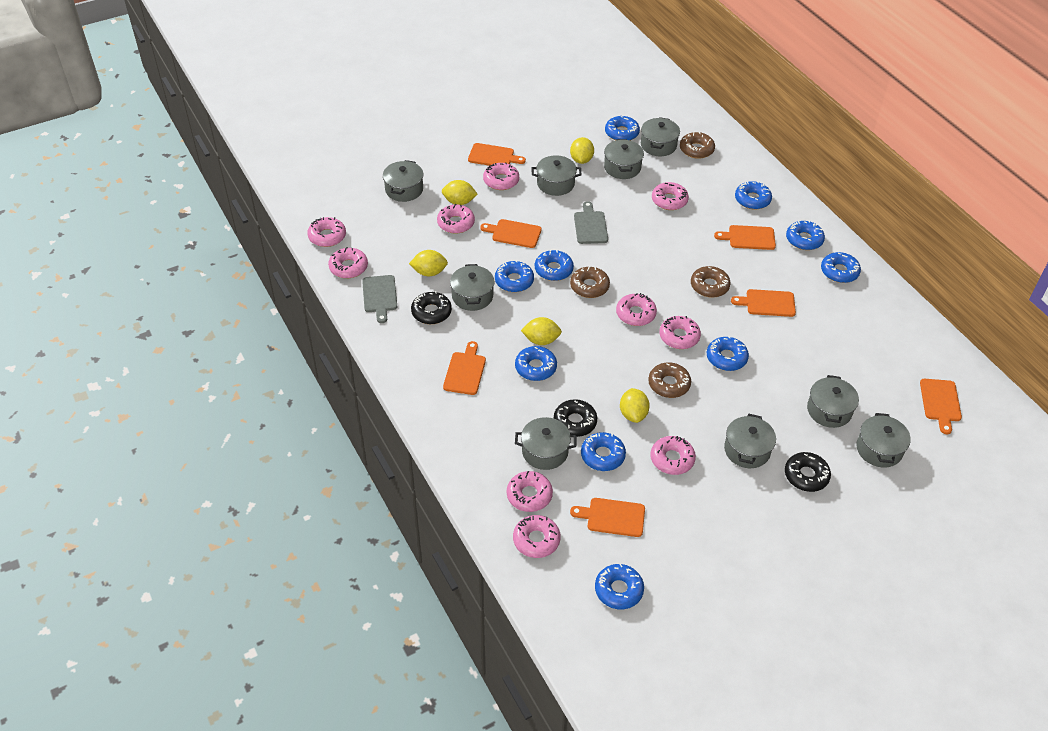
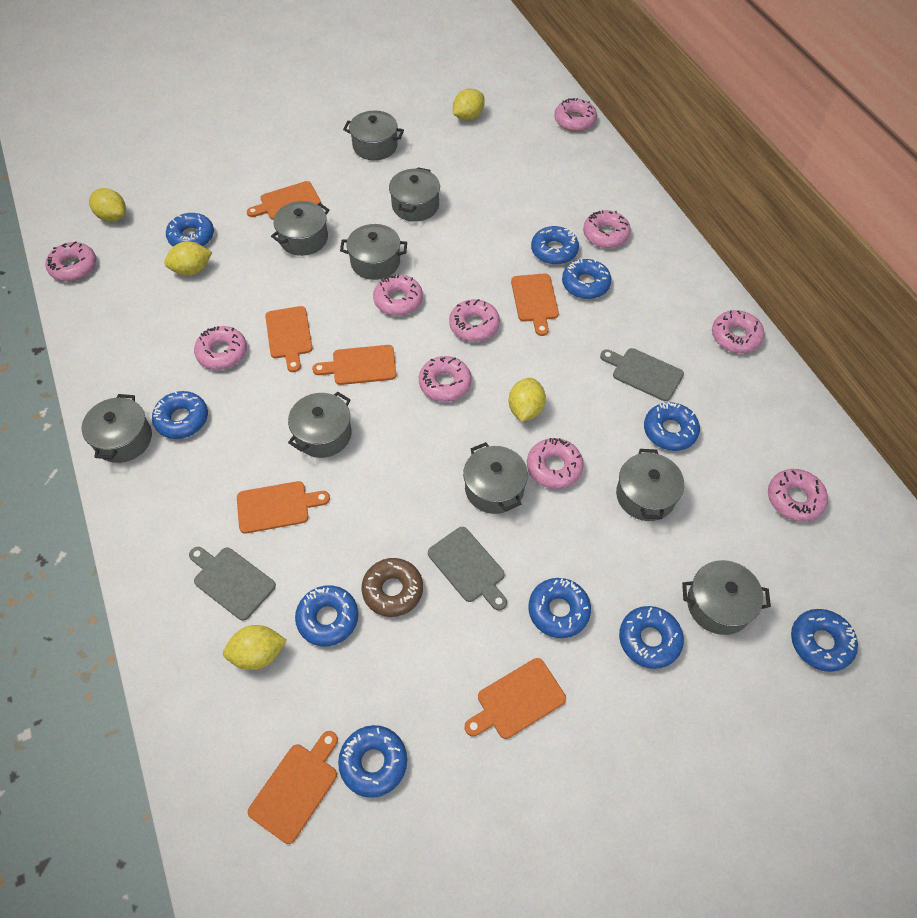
black donut: 3 -> 0
brown donut: 4 -> 1
grey cutting board: 2 -> 3

